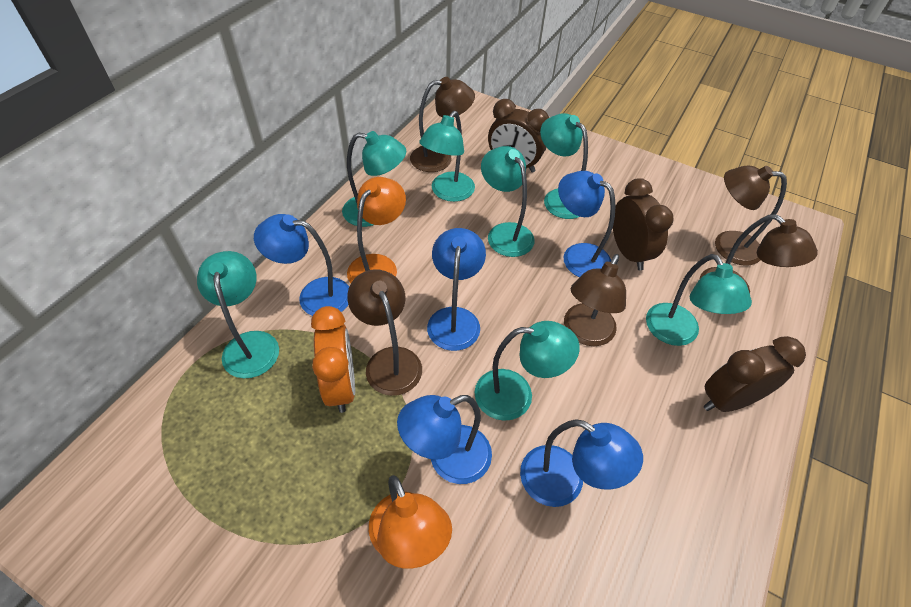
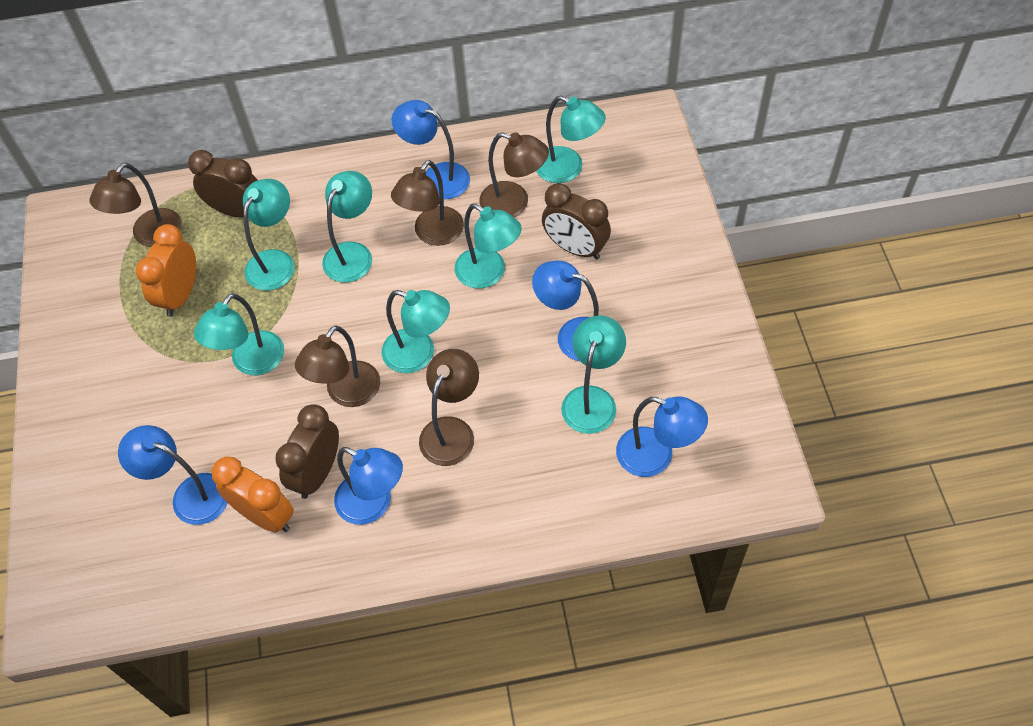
orange clock: 1 -> 2
orange lamp: 2 -> 0

